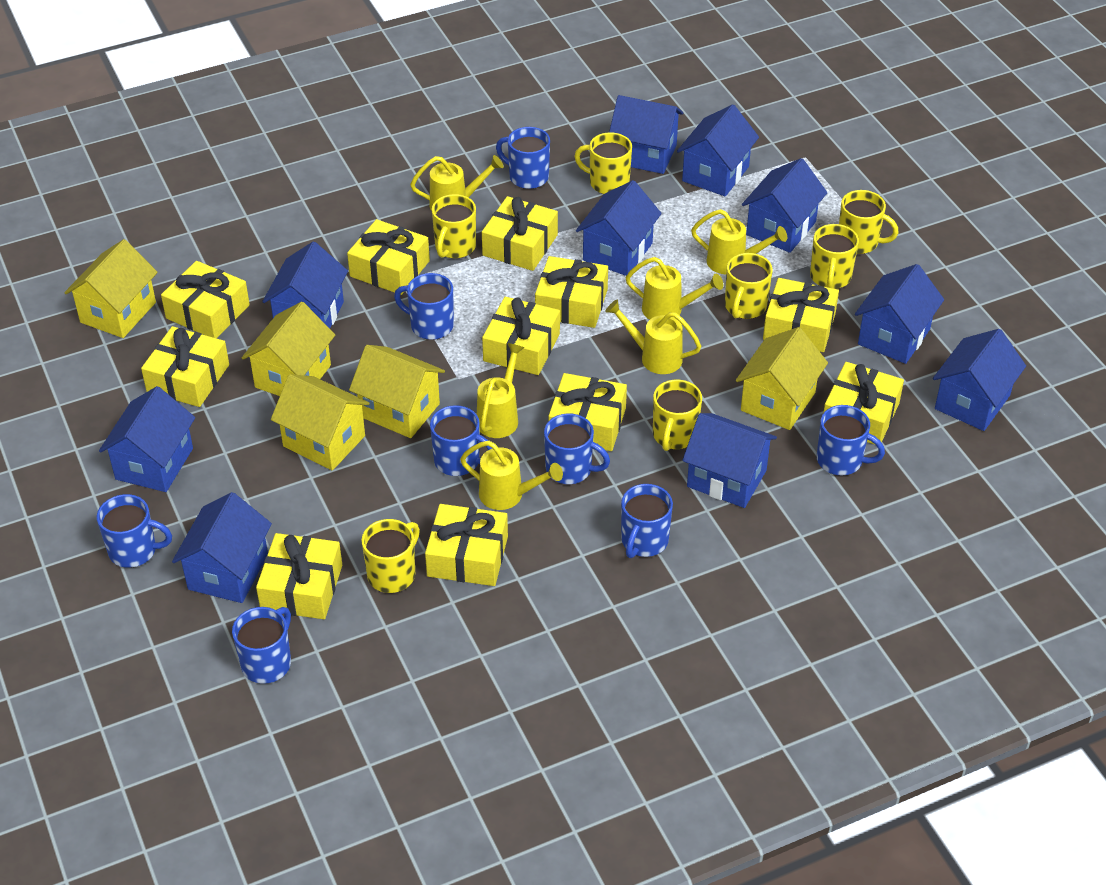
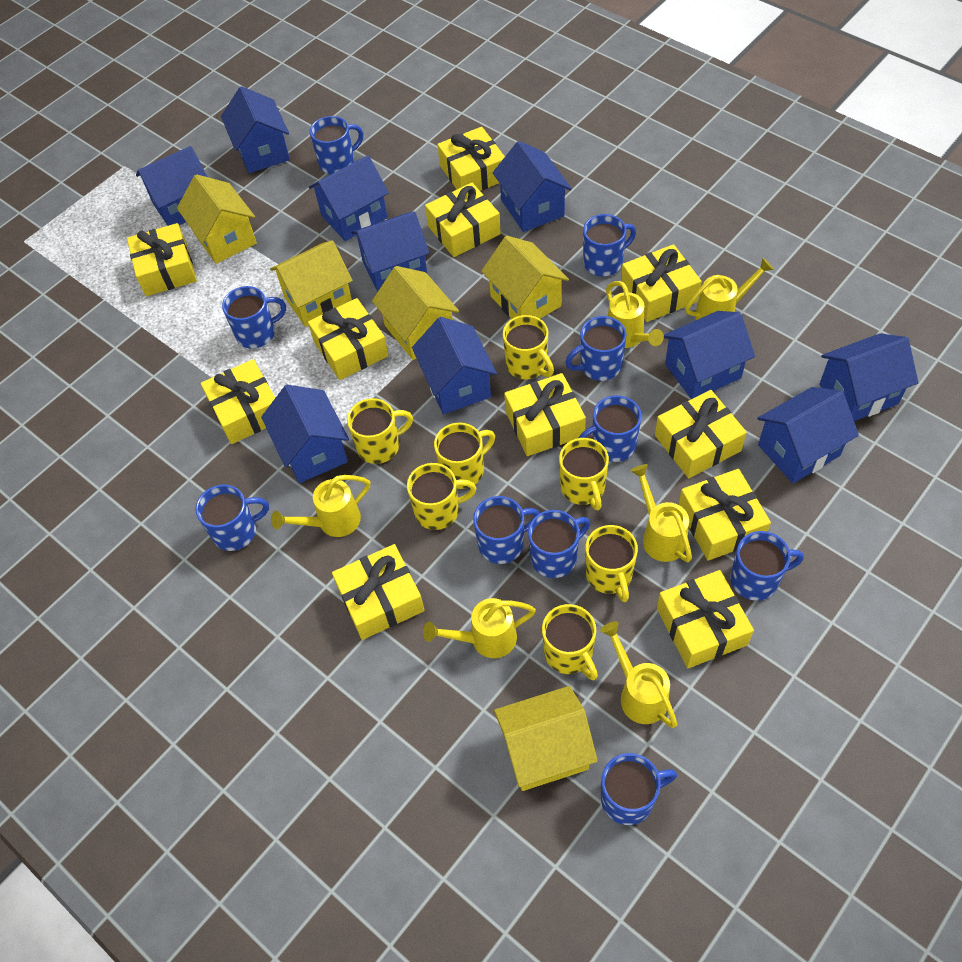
blue mug: 8 -> 10

